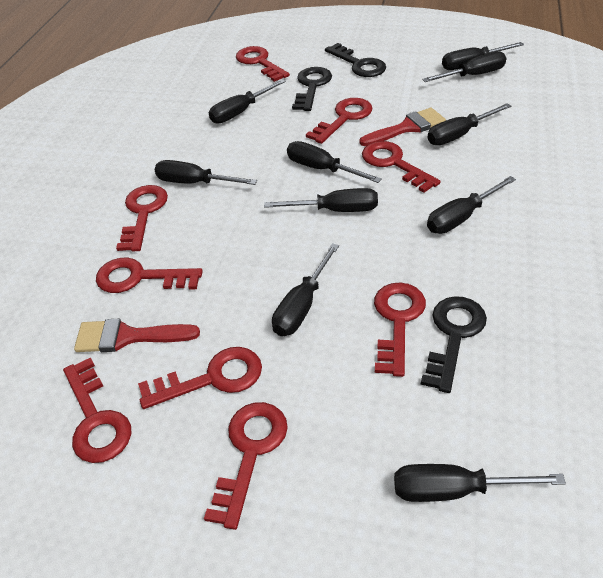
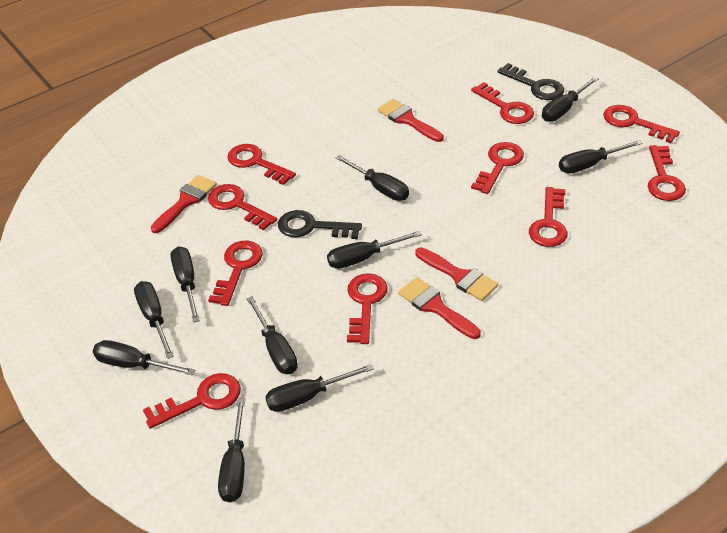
black key: 3 -> 2
red brush: 2 -> 4
red key: 9 -> 10

